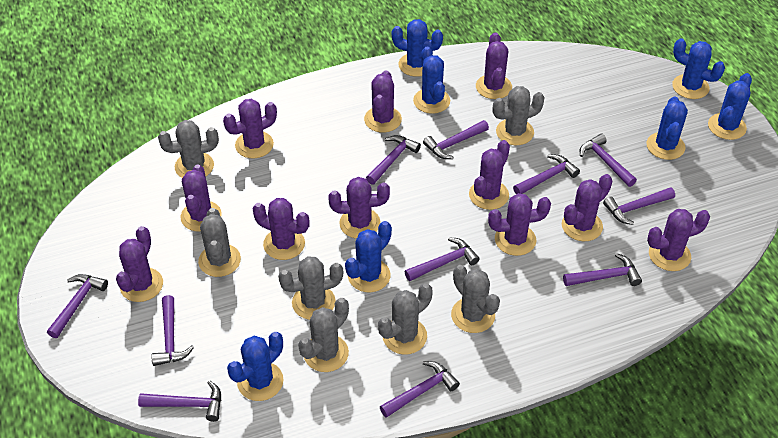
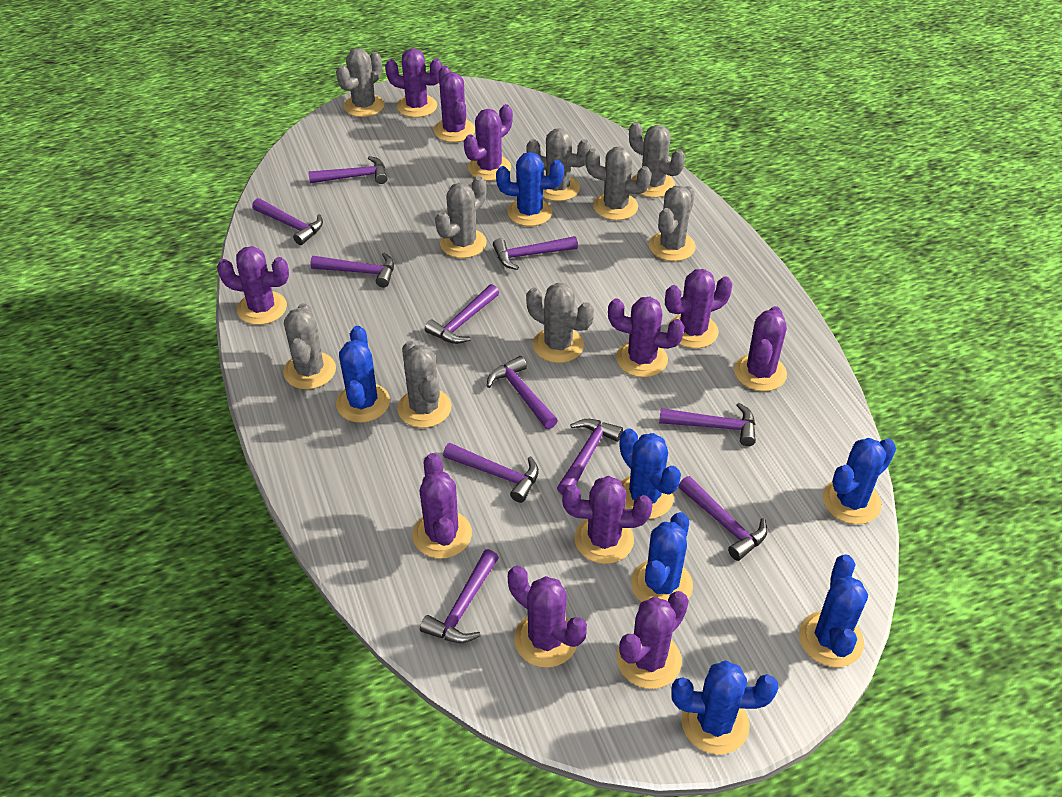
grey cactus: 7 -> 9

